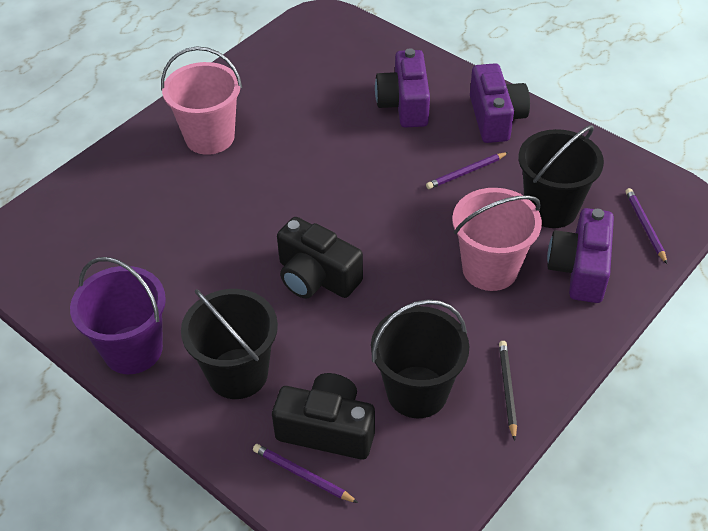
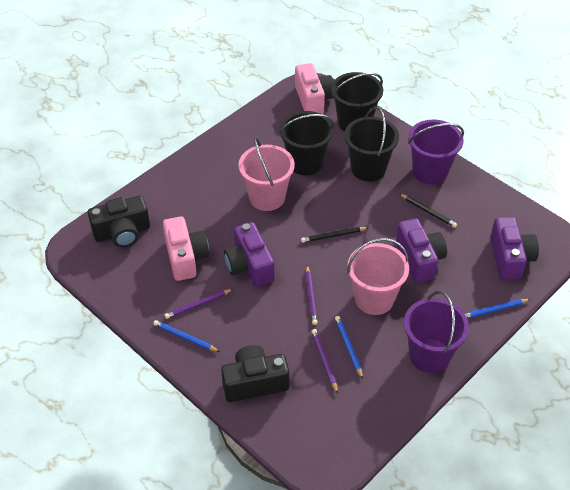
black pencil: 1 -> 2
blue pencil: 0 -> 3
pink camera: 0 -> 2
purple bucket: 1 -> 2

